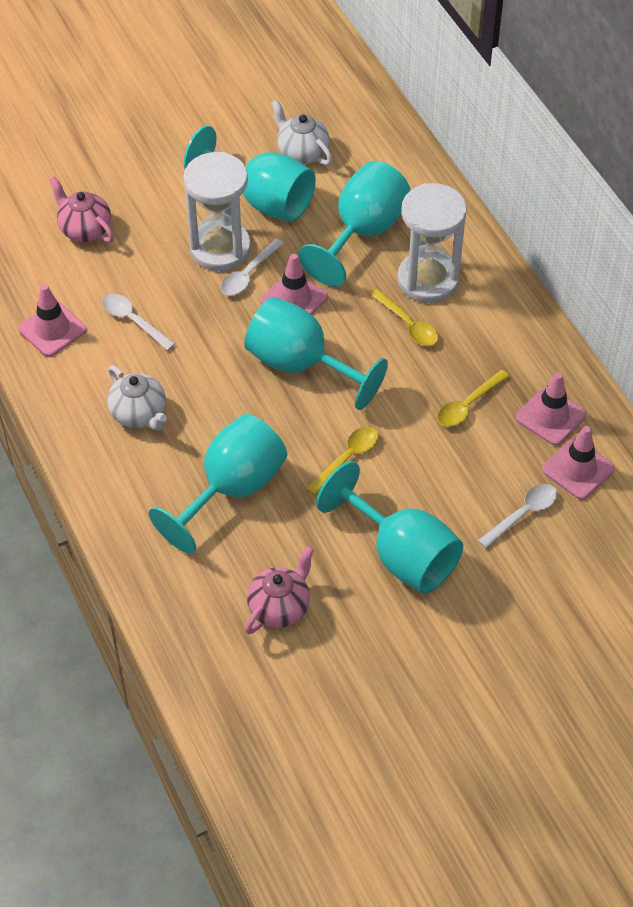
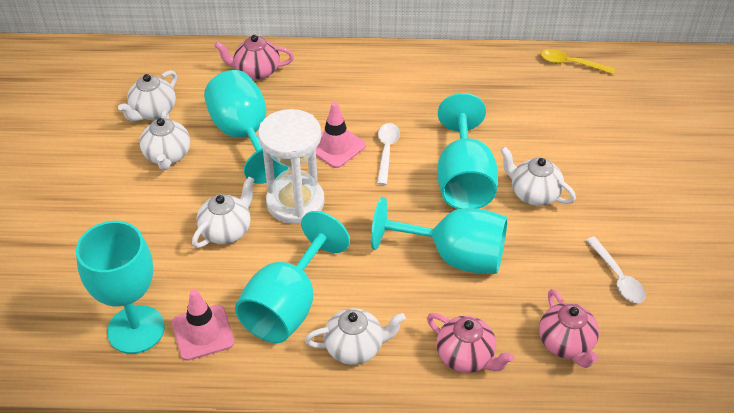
pink teapot: 2 -> 3
pink traffic cone: 4 -> 2
white hourglass: 2 -> 1
white spoon: 3 -> 2
white teapot: 2 -> 5
yellow spoon: 3 -> 1

